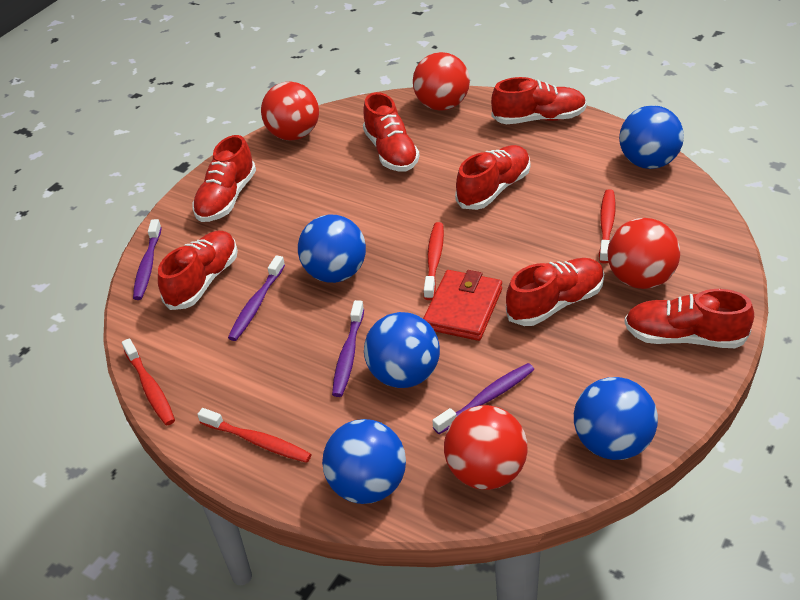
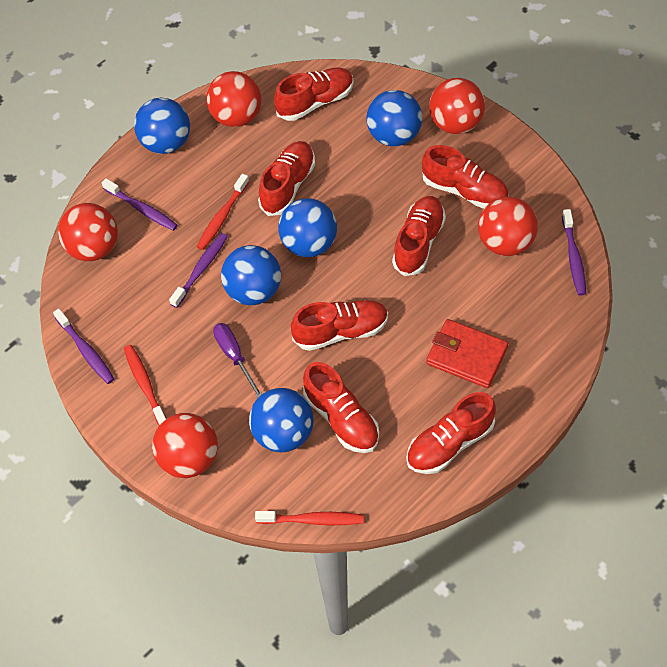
purple screwdriver: 0 -> 1
red ball: 4 -> 5
red toothbrush: 4 -> 3

